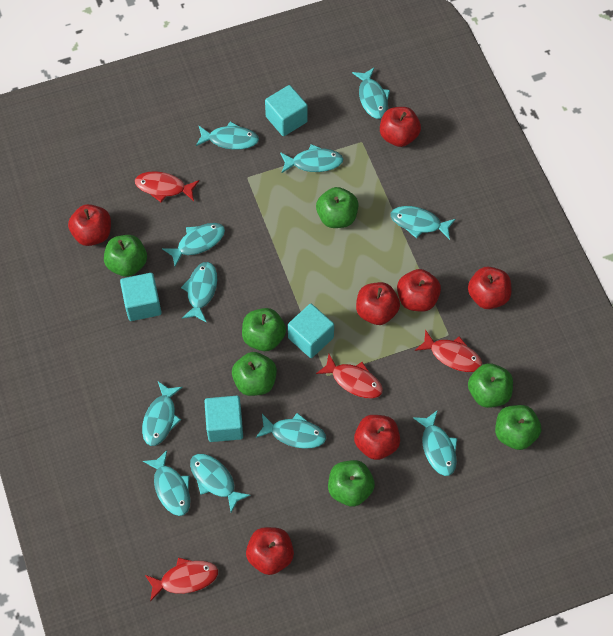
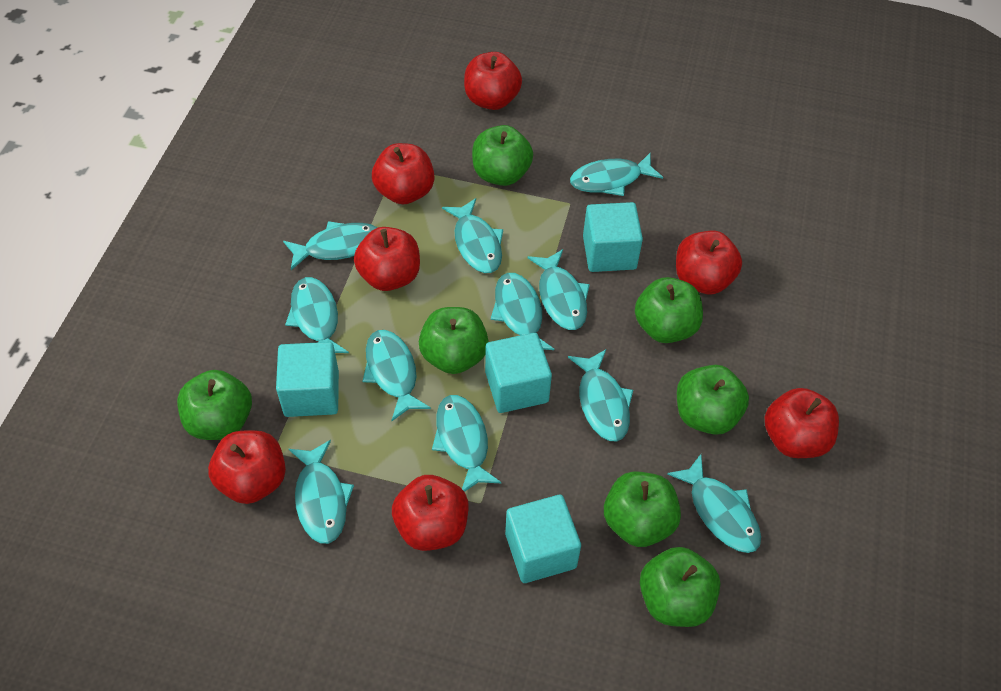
red fish: 4 -> 0

